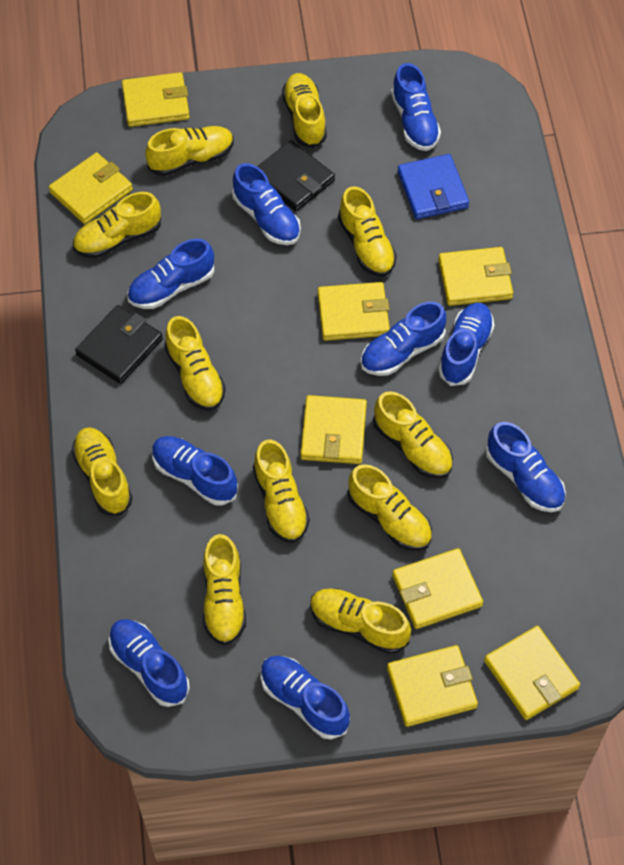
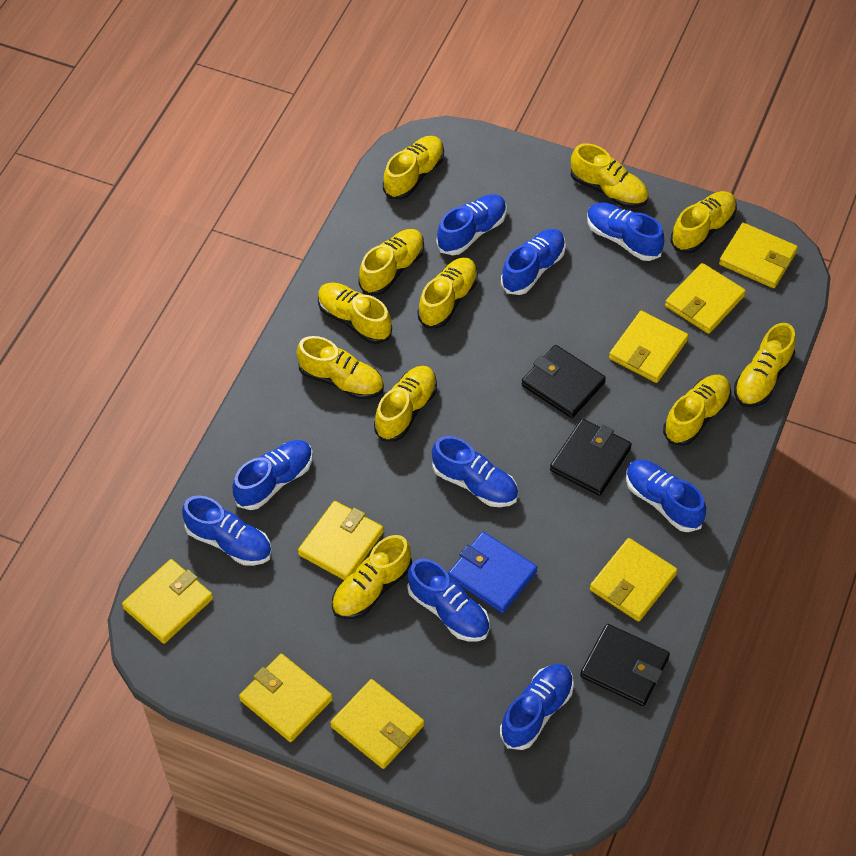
black wallet: 2 -> 3

